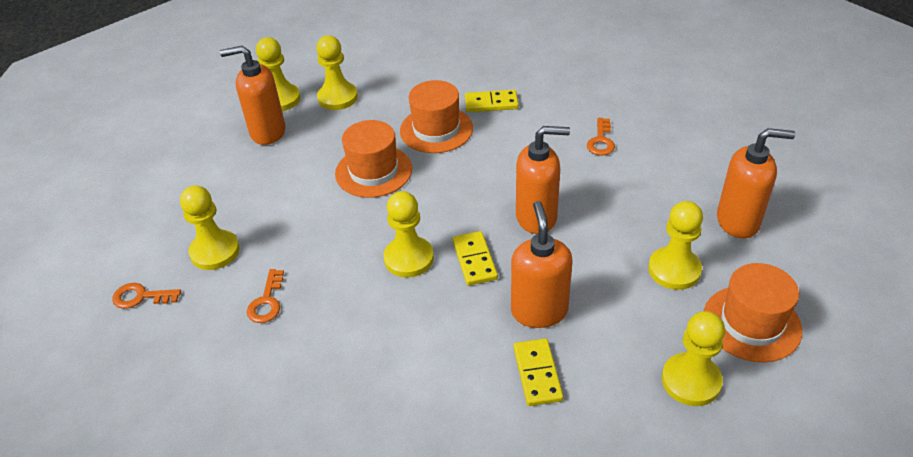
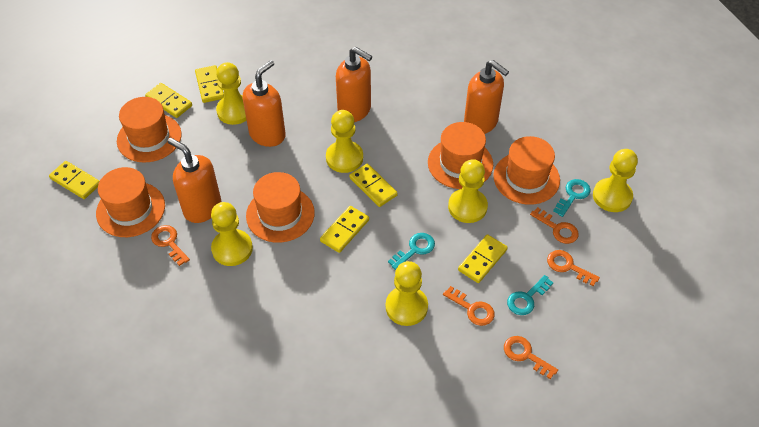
orange hat: 3 -> 5
orange key: 3 -> 5
turquoise key: 0 -> 3
yellow domino: 3 -> 6

